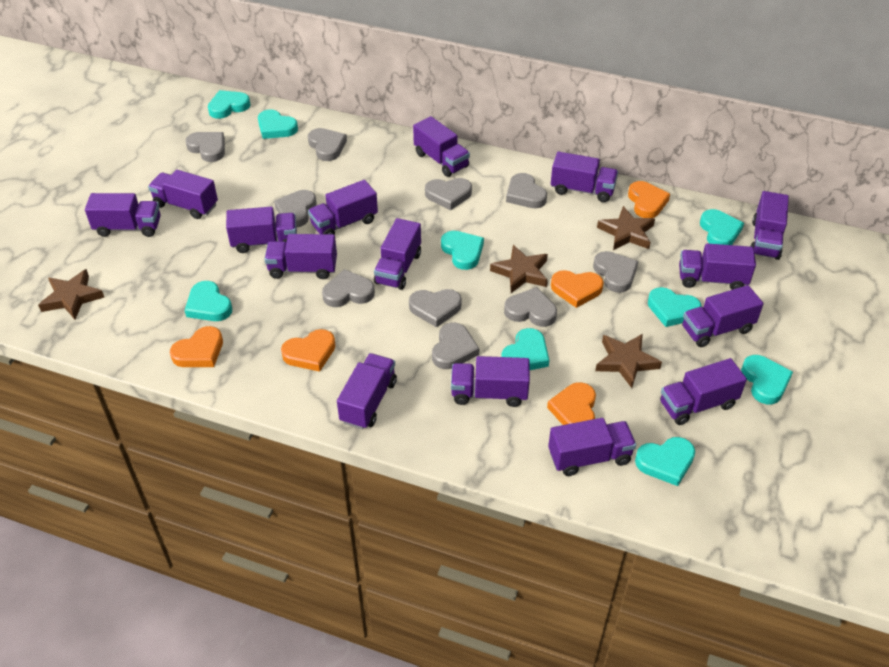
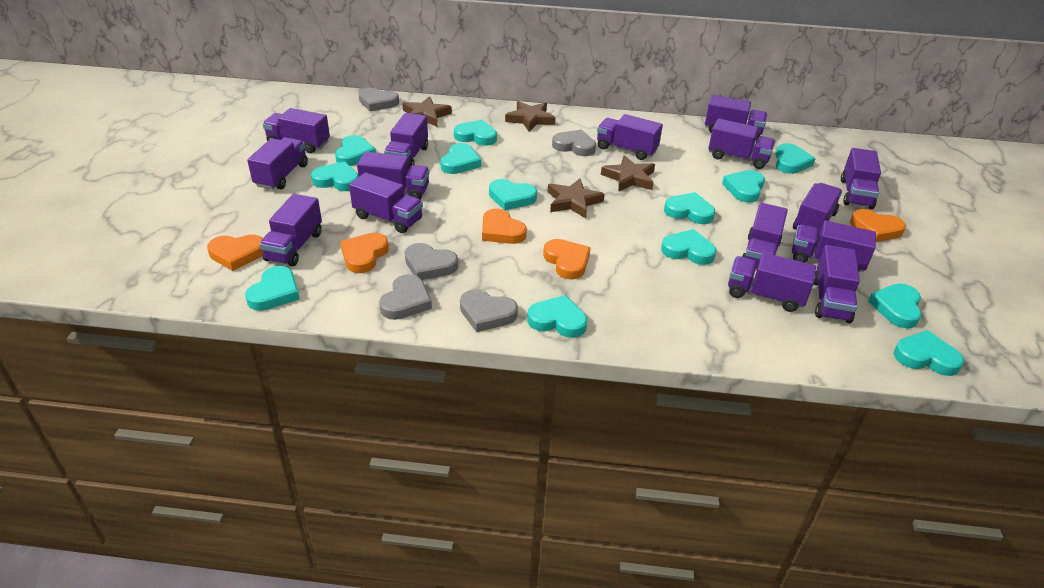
grey heart: 10 -> 5
turquoise heart: 9 -> 13

